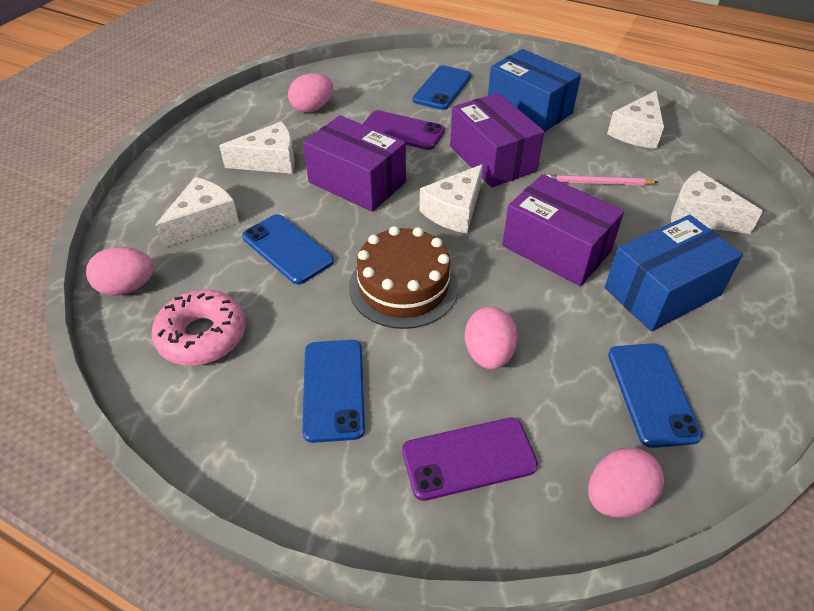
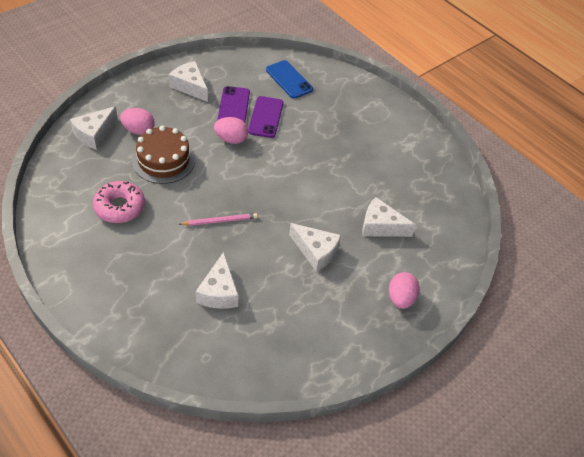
blue box: 2 -> 0
blue phone: 4 -> 1
pink egg: 4 -> 3
purple box: 3 -> 0

